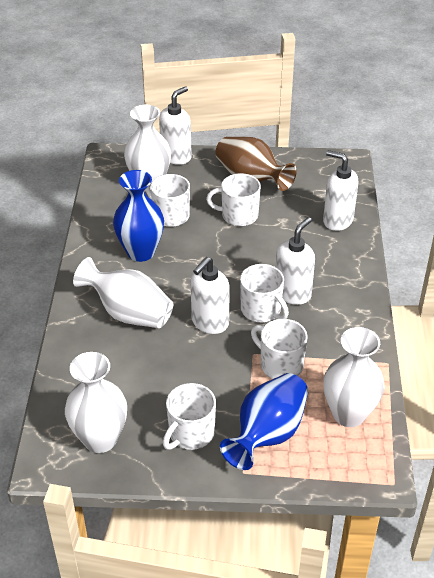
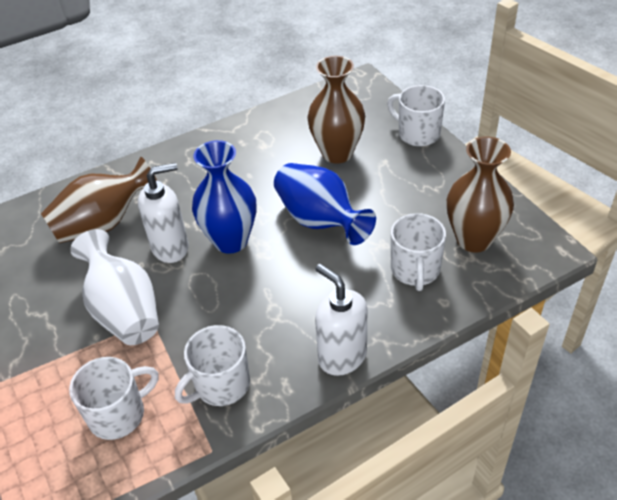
brown vase: 1 -> 3
white mug: 5 -> 4
white soap dispenser: 4 -> 2
white vase: 4 -> 1

